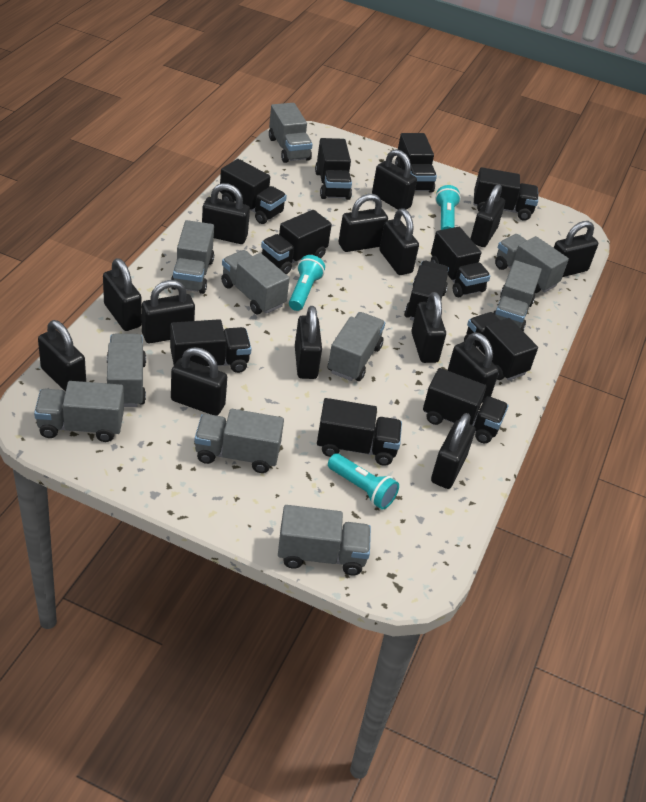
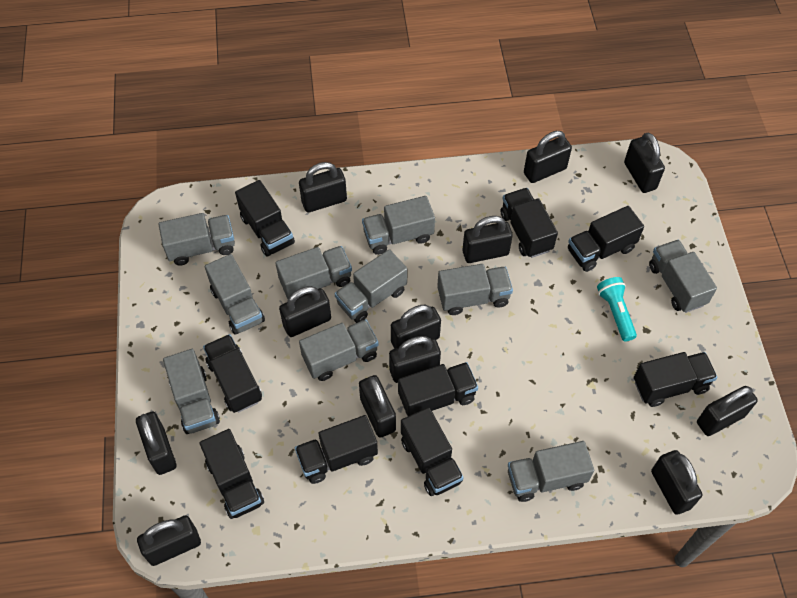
black padlock: 14 -> 12
black truck: 11 -> 9
turquoise flashlight: 3 -> 1

